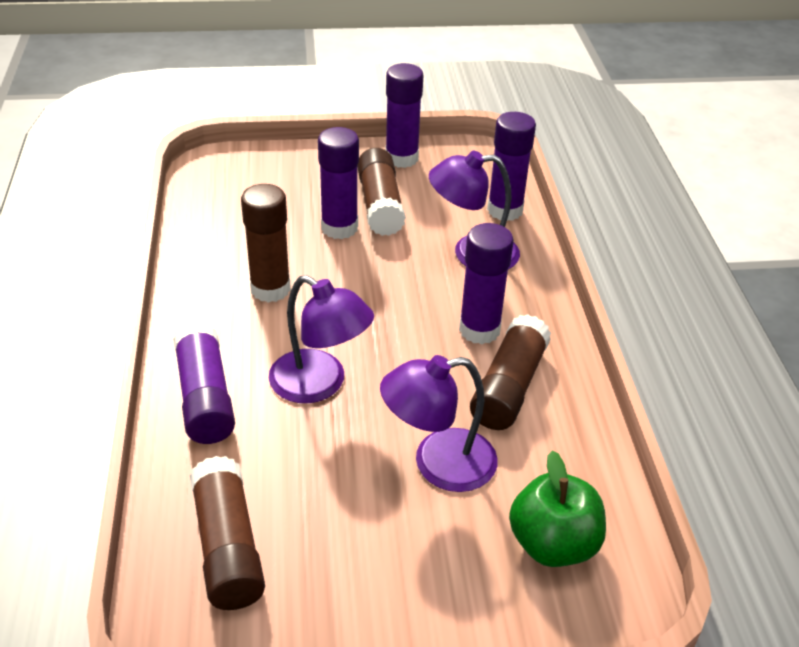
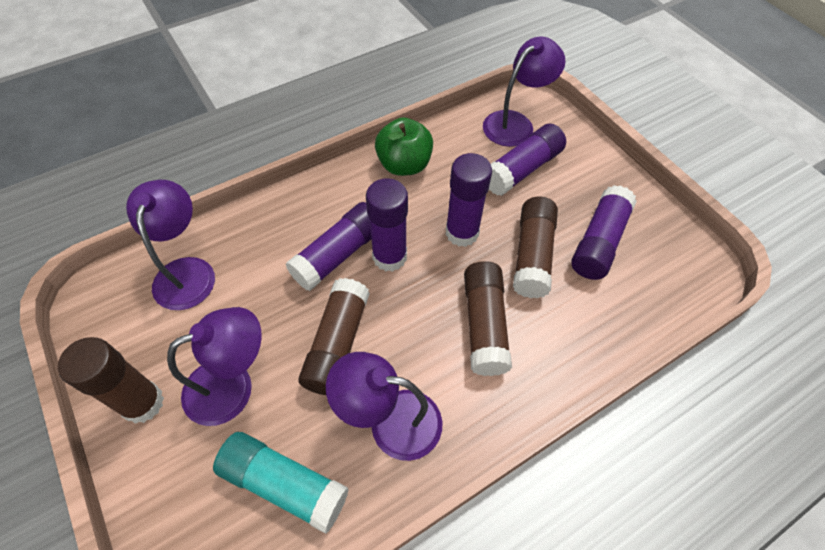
purple lamp: 3 -> 4
turquoise glue stick: 0 -> 1

